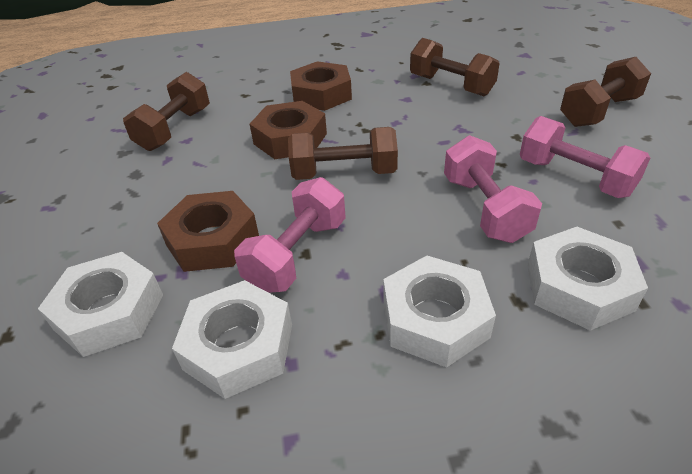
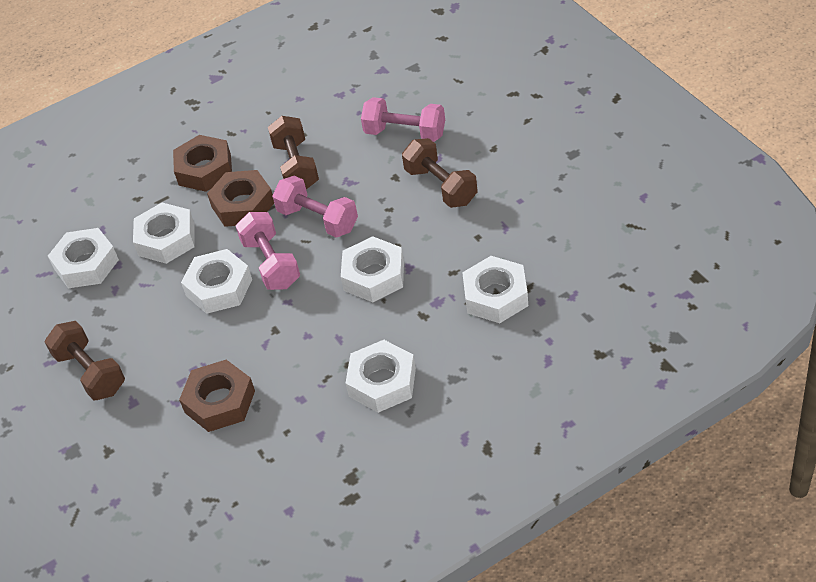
brown dumbbell: 4 -> 3
white nut: 4 -> 6

